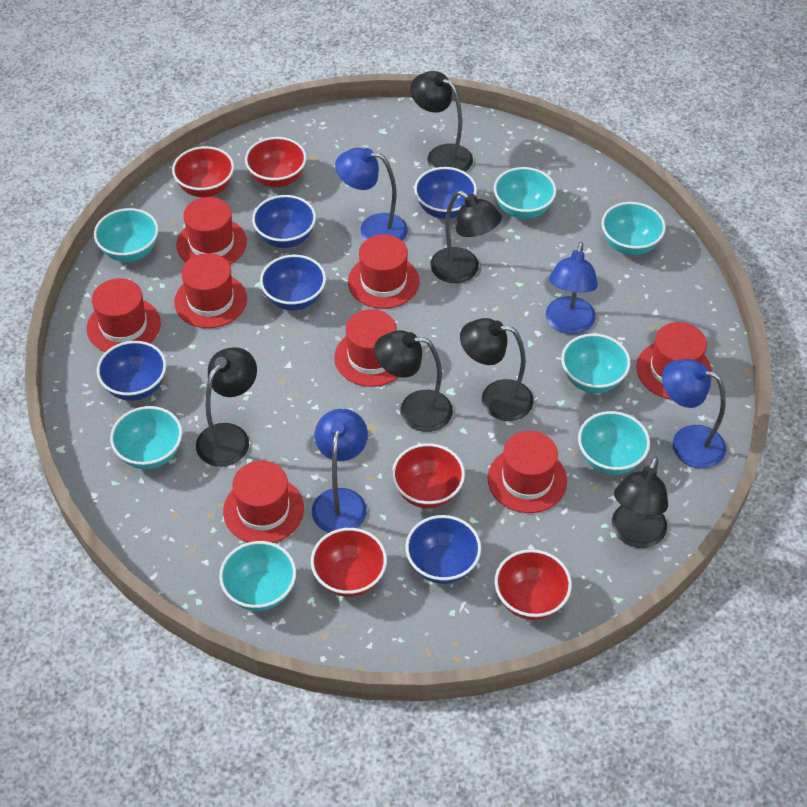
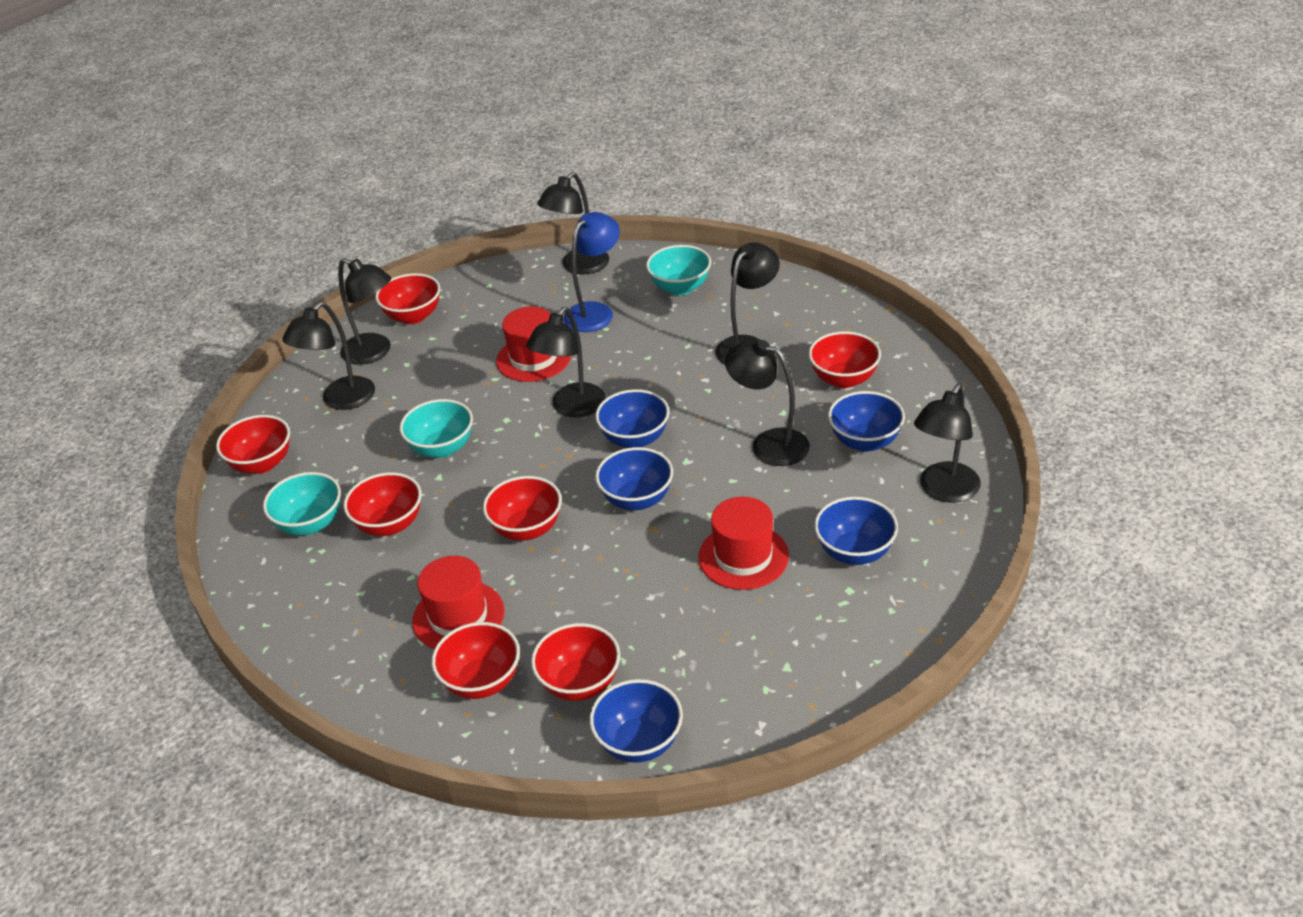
black lamp: 6 -> 7
blue lamp: 4 -> 1
red bowl: 5 -> 7
red hat: 8 -> 3
turquoise bowl: 7 -> 3

